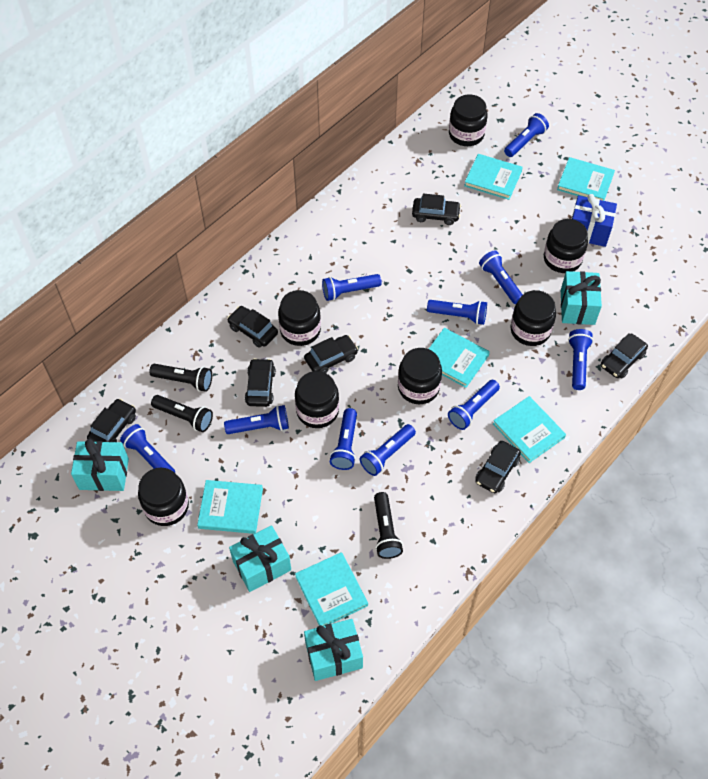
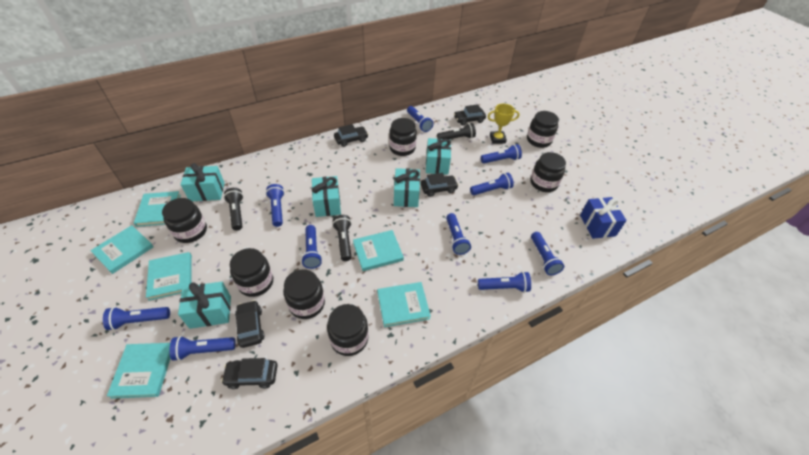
black car: 7 -> 5
turquoise gift: 4 -> 5
yellow trophy: 0 -> 1

